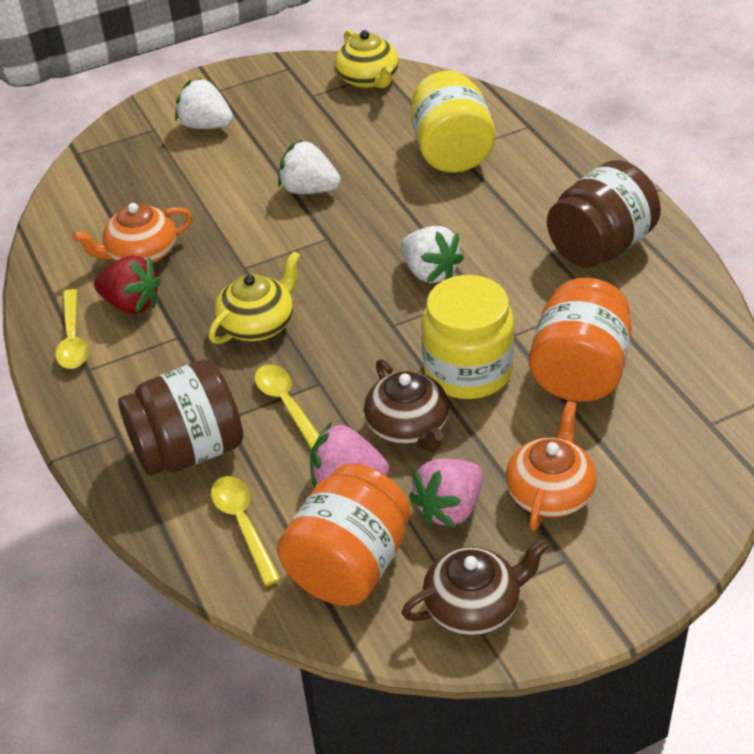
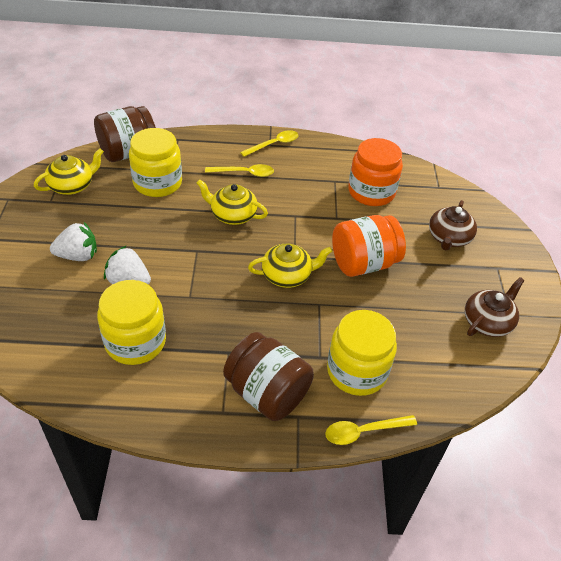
orange teapot: 2 -> 0
pink strawberry: 2 -> 0
red strawberry: 1 -> 0
white strawberry: 3 -> 2
yellow jar: 2 -> 3
yellow teapot: 2 -> 3

